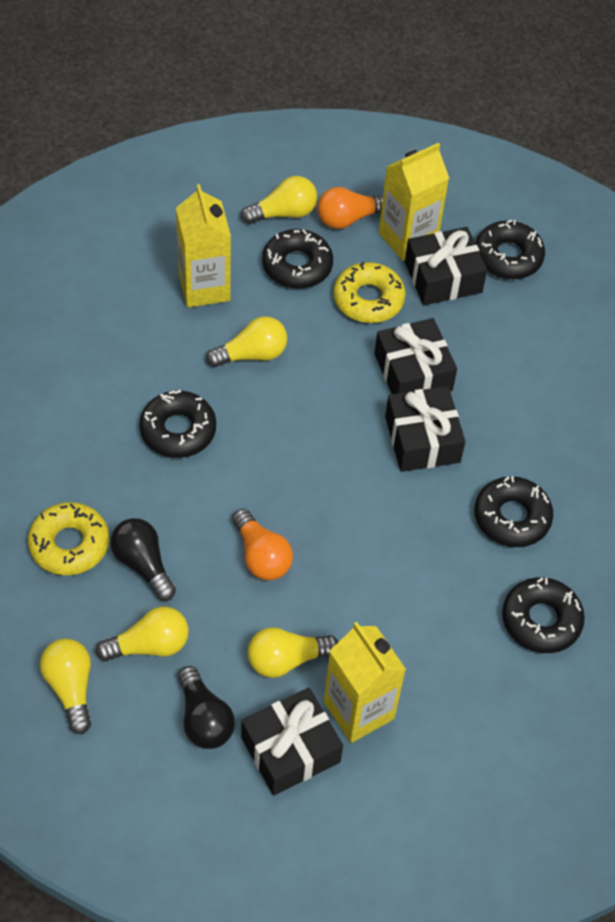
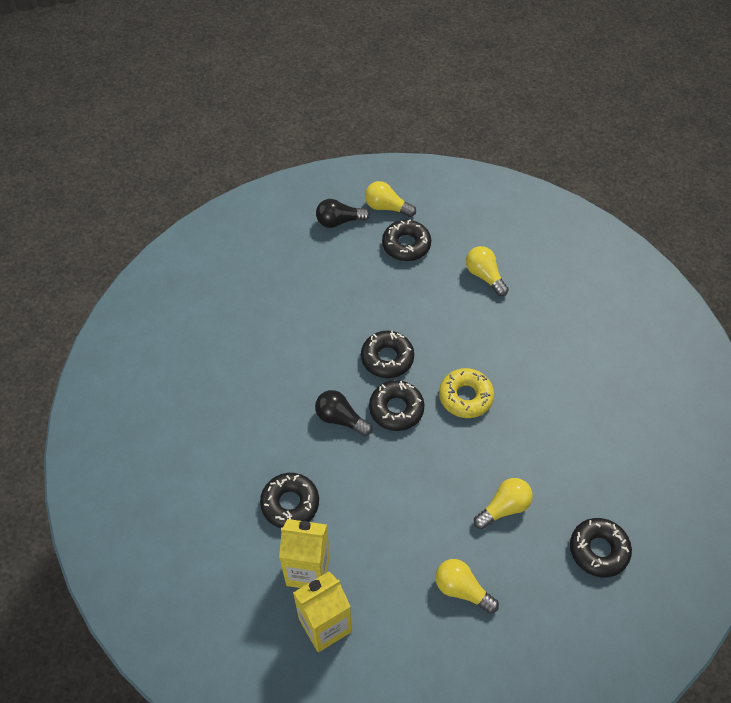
black gift: 4 -> 0
orange light bulb: 2 -> 0
yellow carton: 3 -> 2
yellow donut: 2 -> 1
yellow light bulb: 5 -> 4

